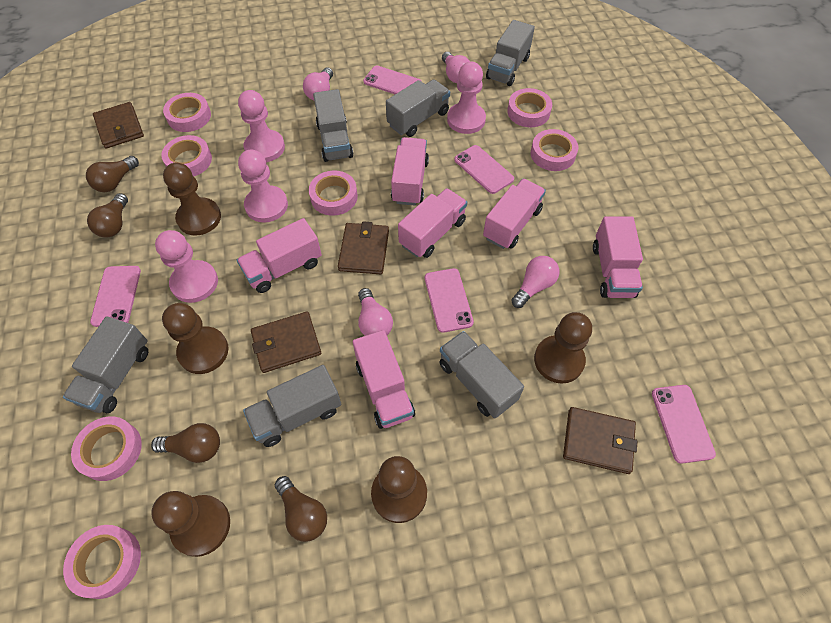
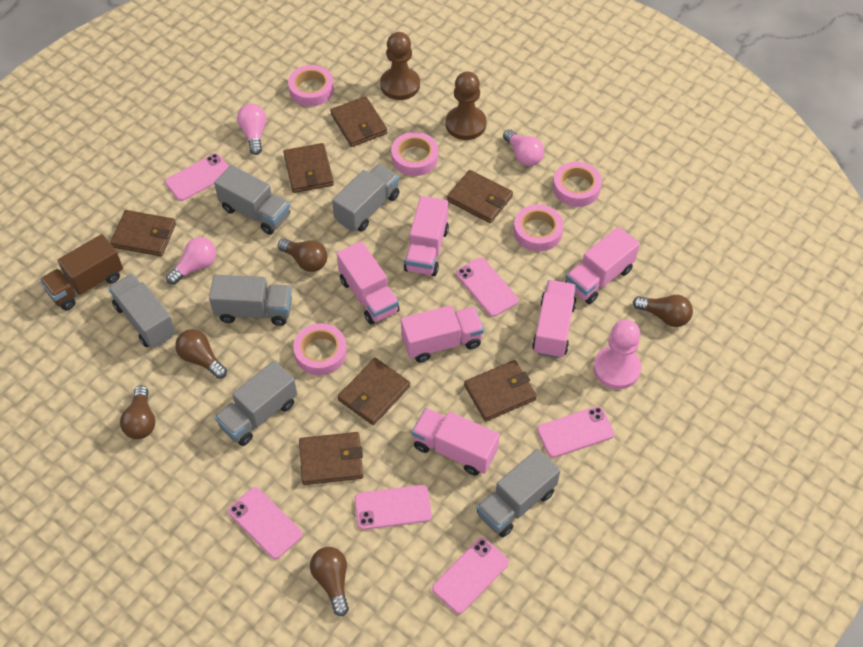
brown light bulb: 4 -> 5
brown pawn: 5 -> 2
brown truck: 0 -> 1
brown wallet: 4 -> 7
pink light bulb: 4 -> 3
pink pawn: 4 -> 1
pink phone: 5 -> 6
pink tape: 7 -> 5

